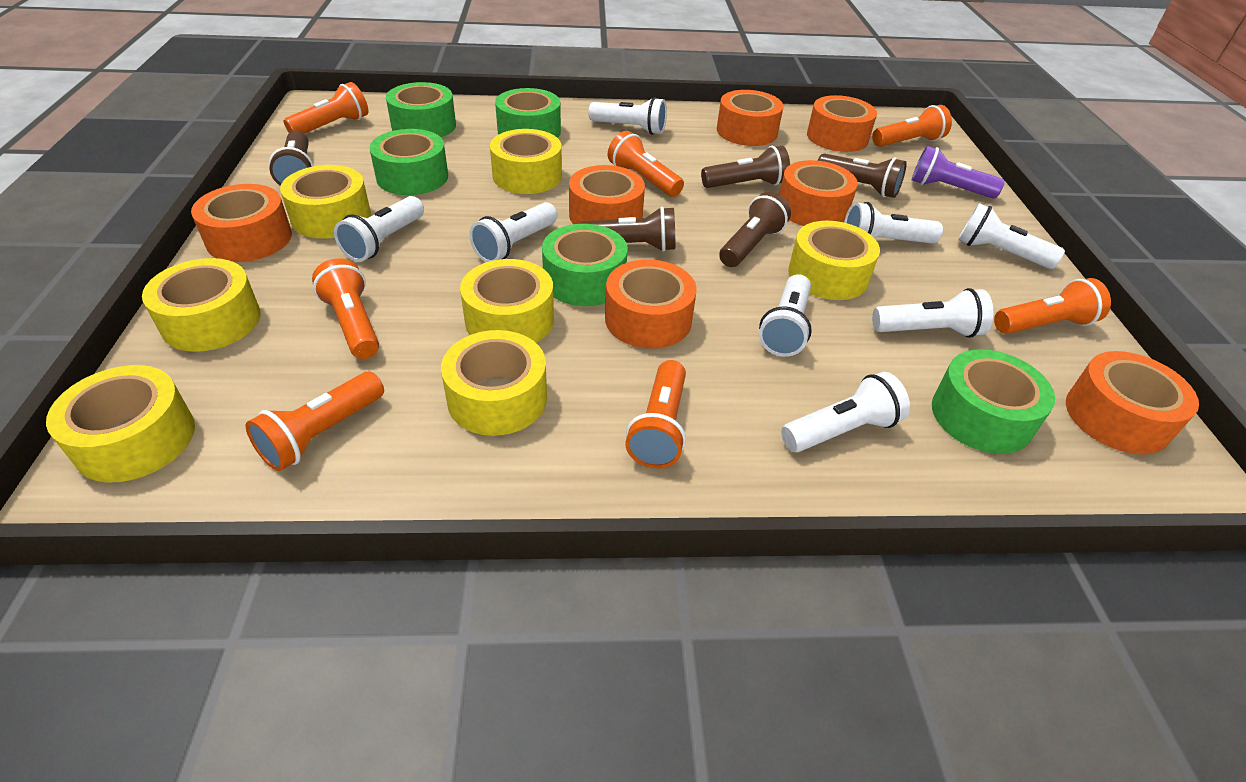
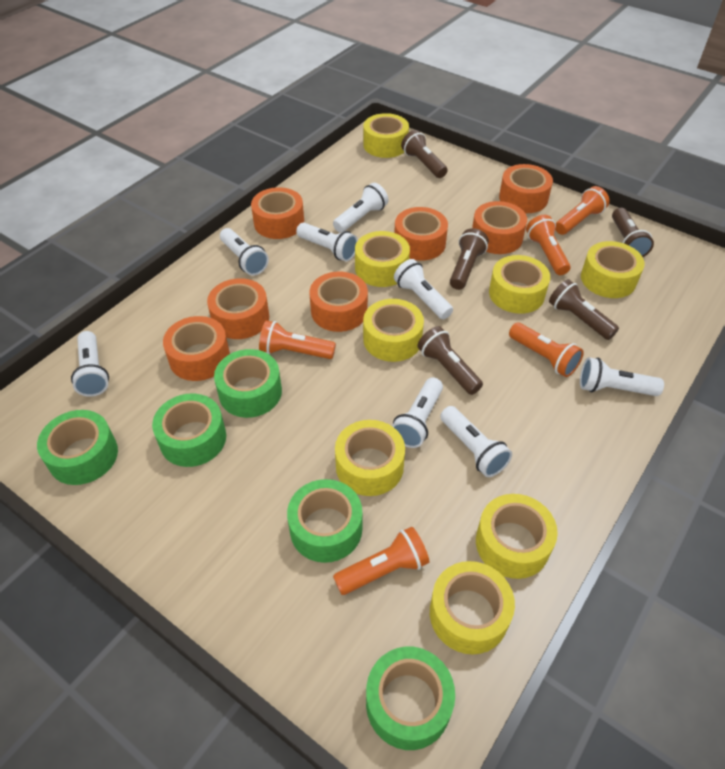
orange flashlight: 7 -> 5
purple flashlight: 1 -> 0
yellow tape: 7 -> 8

